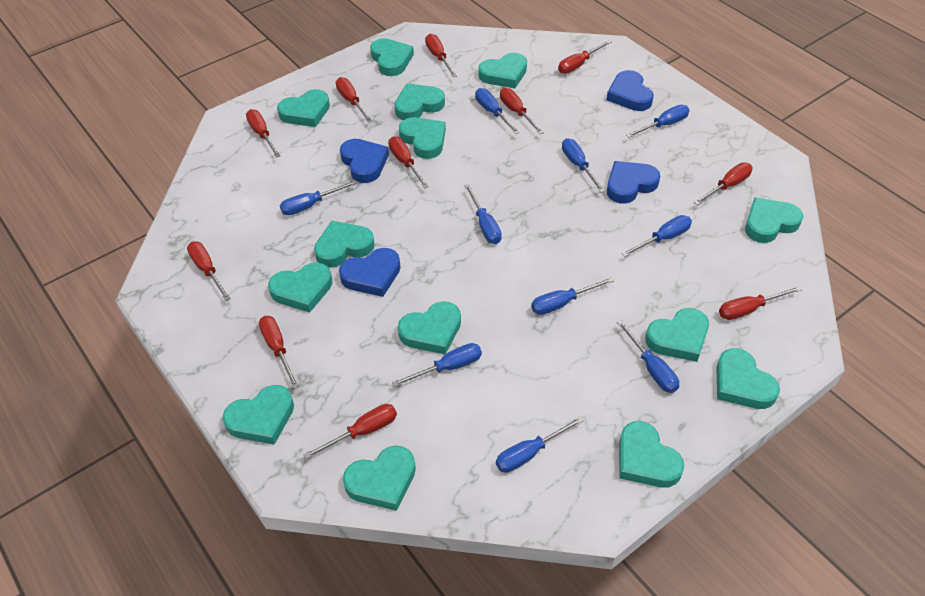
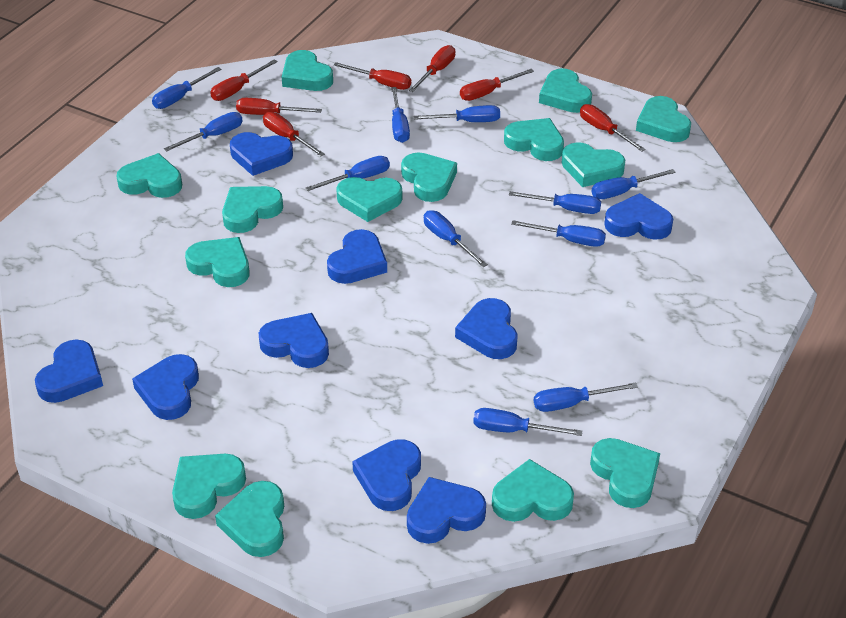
blue heart: 4 -> 9
blue screwdriver: 10 -> 11
red screwdriver: 11 -> 7

